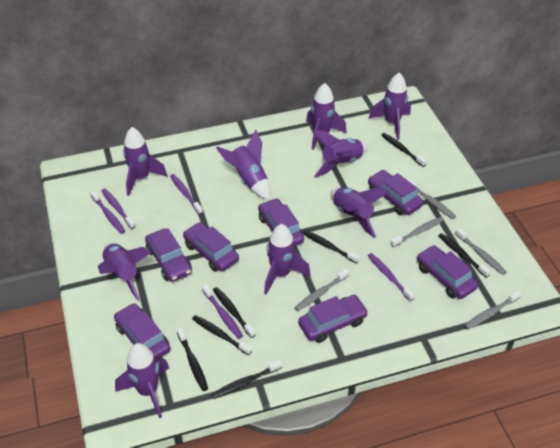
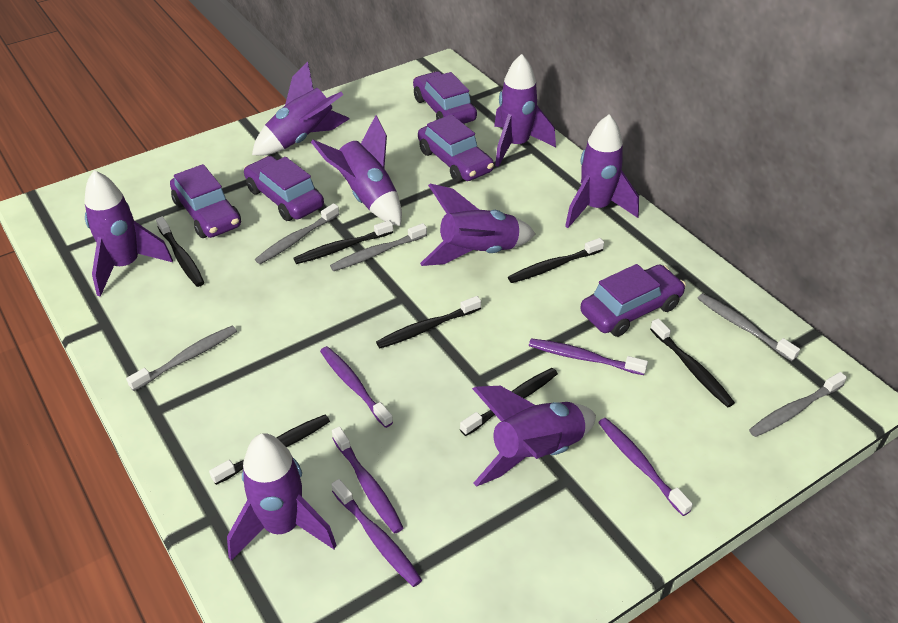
purple car: 7 -> 5
purple rocket: 9 -> 8

